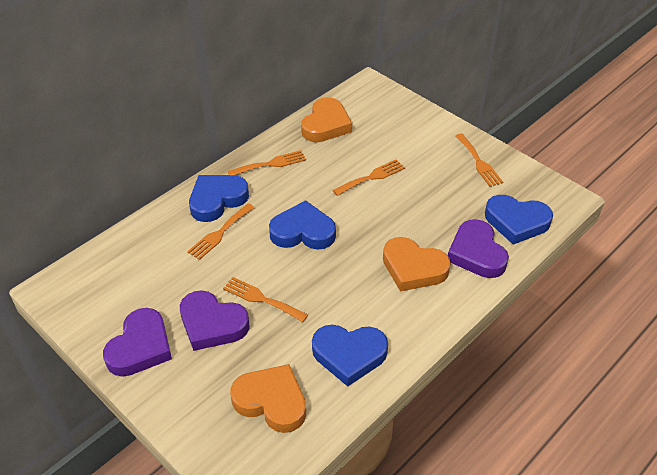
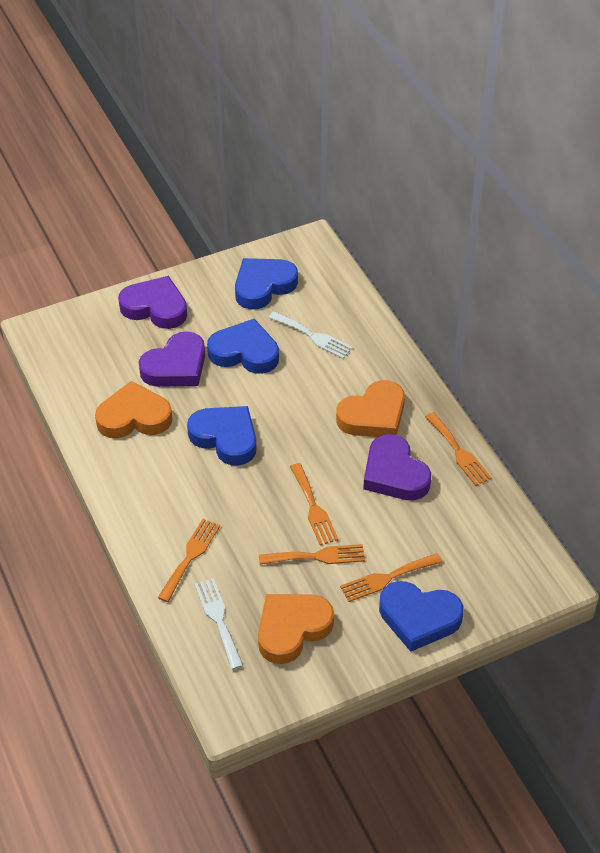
white fork: 0 -> 2

